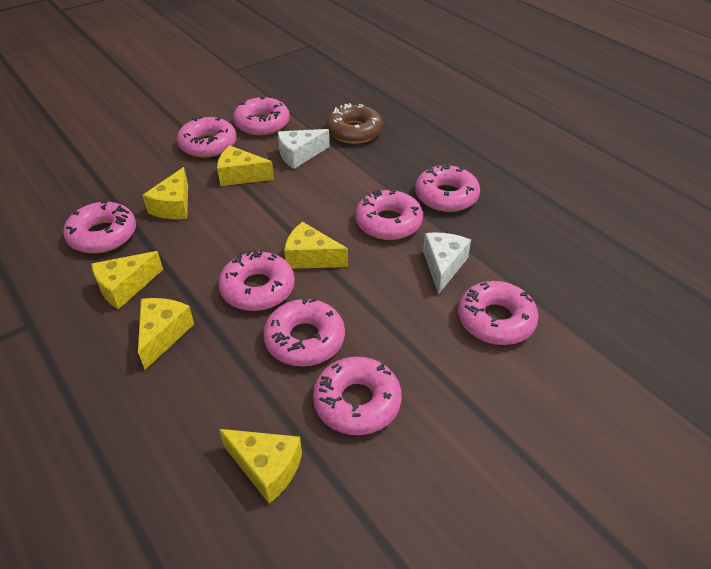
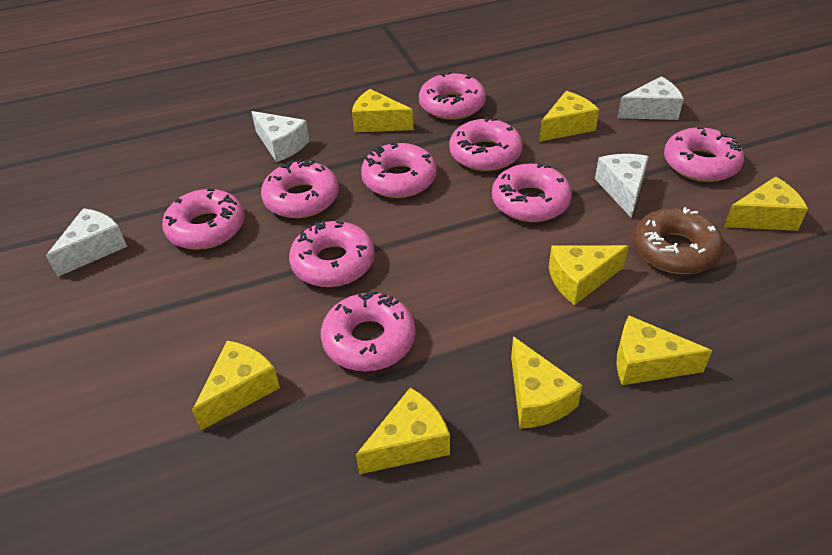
white cheese: 2 -> 4
yellow cheese: 6 -> 8

